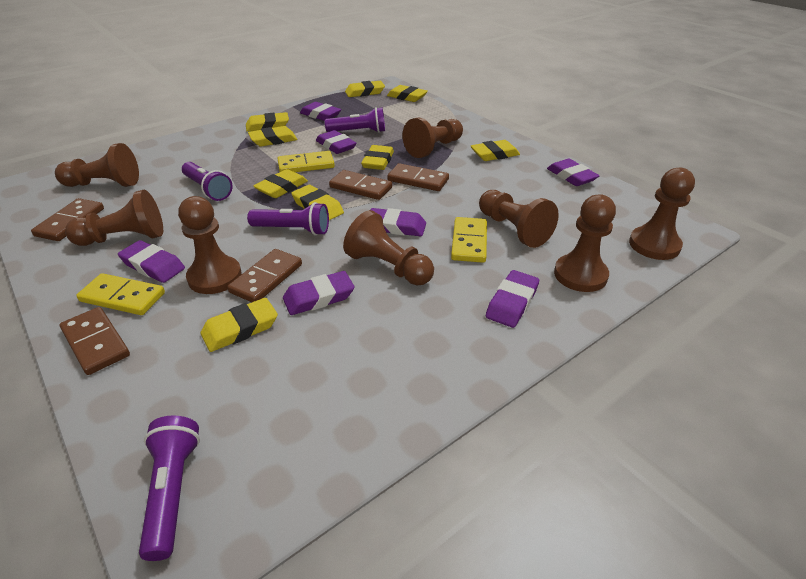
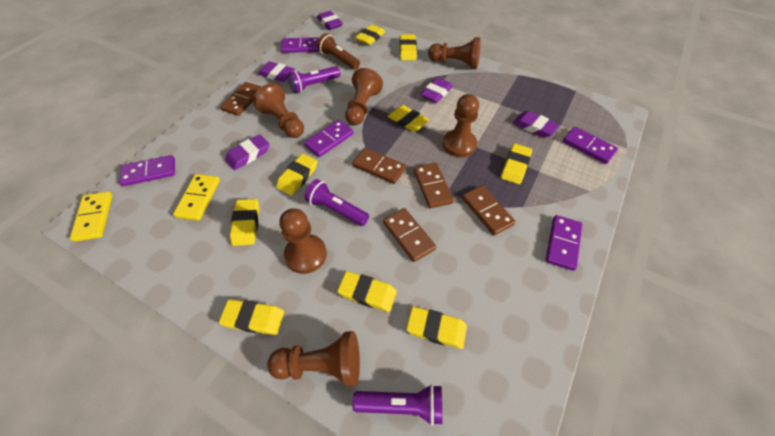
brown flashlight: 0 -> 1
brown pawn: 8 -> 6
purple domino: 0 -> 5
purple eraser: 7 -> 5
purple flashlight: 4 -> 3
yellow domino: 3 -> 2

